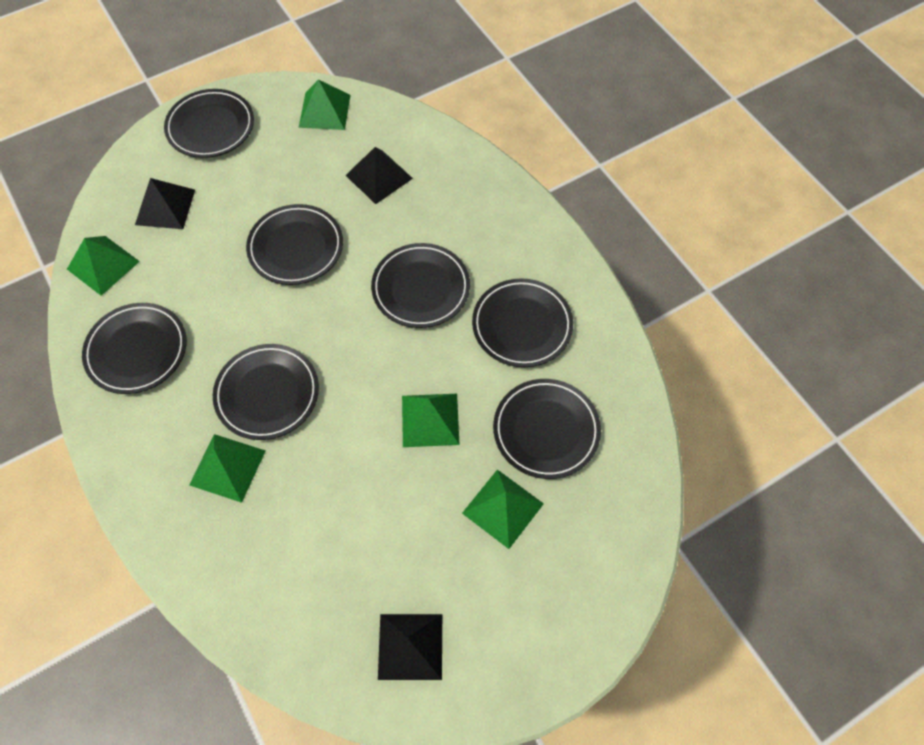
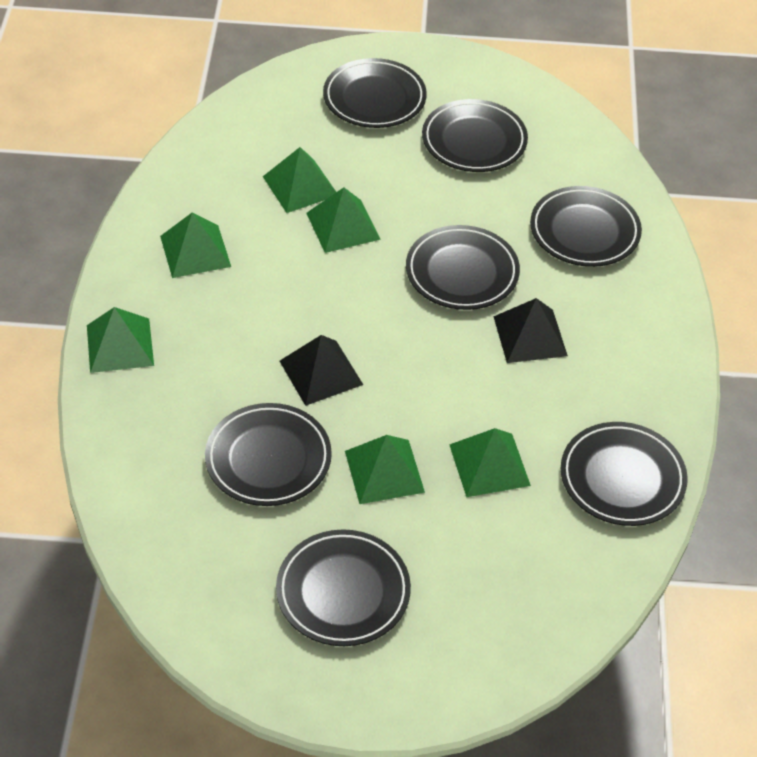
black pyramid: 3 -> 2
green pyramid: 5 -> 6

